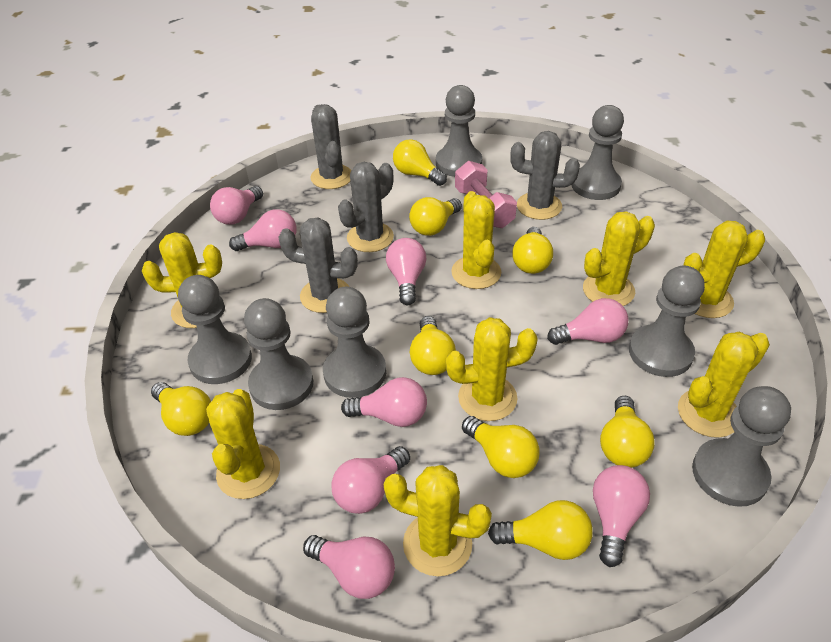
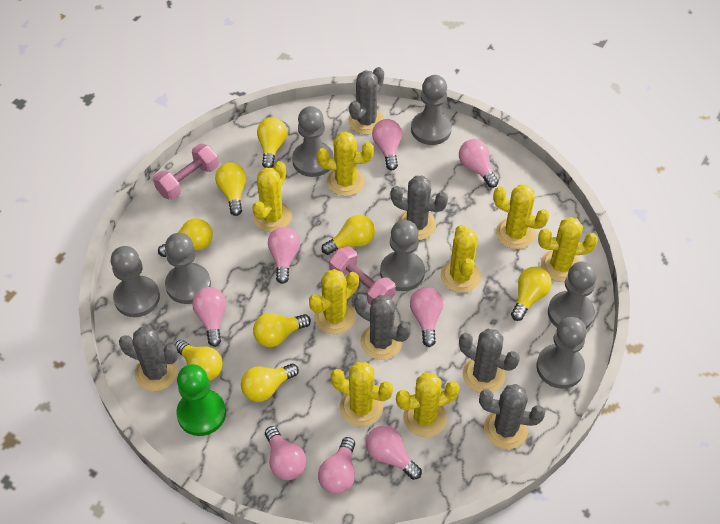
green pawn: 0 -> 1
grey cactus: 4 -> 6
pink dumbbell: 1 -> 2

